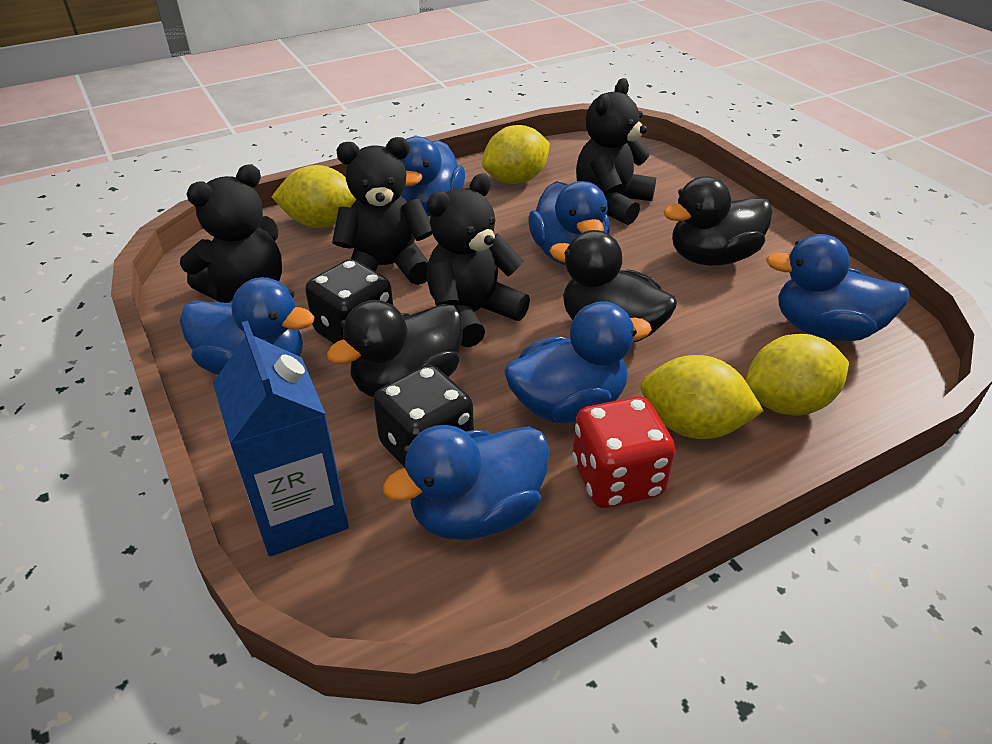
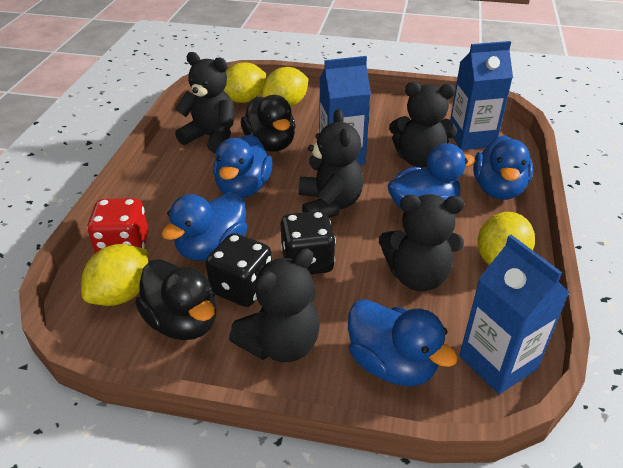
black duck: 3 -> 2
black teddy bear: 4 -> 5
blue carton: 1 -> 3
blue duck: 6 -> 5

